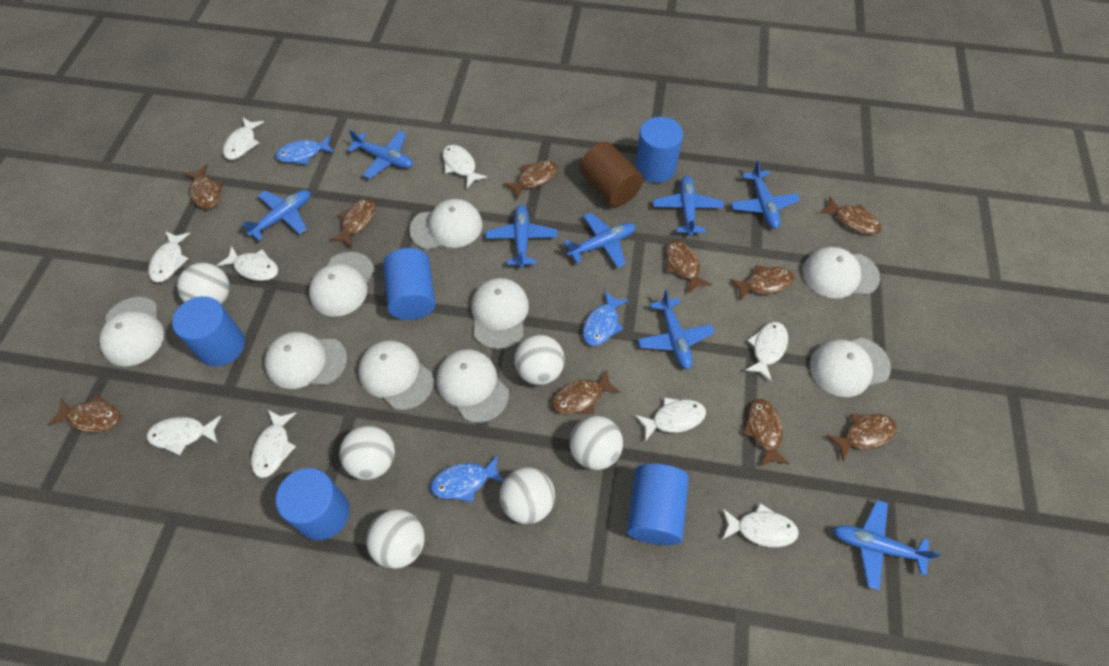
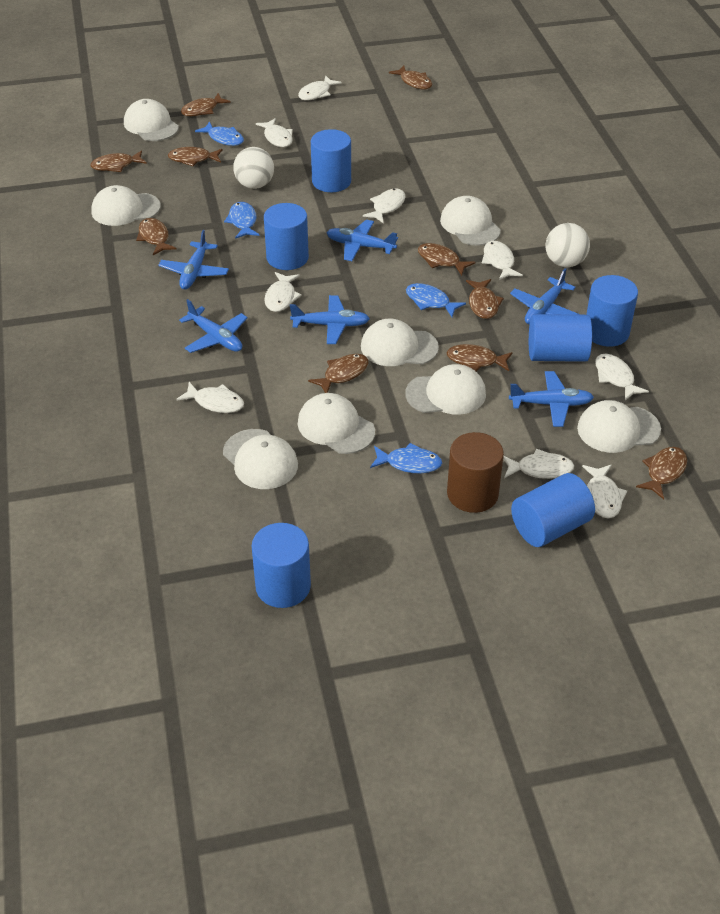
blue cylinder: 5 -> 6
blue fish: 3 -> 4
blue plane: 8 -> 6
white ball: 6 -> 2
white cap: 9 -> 8

